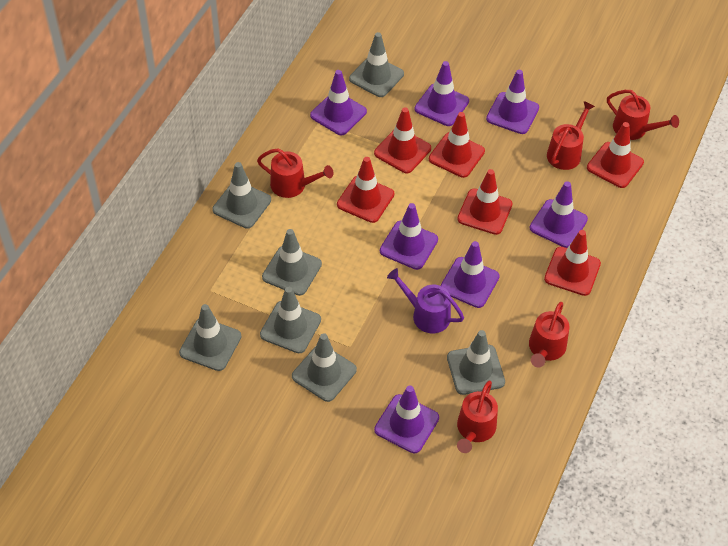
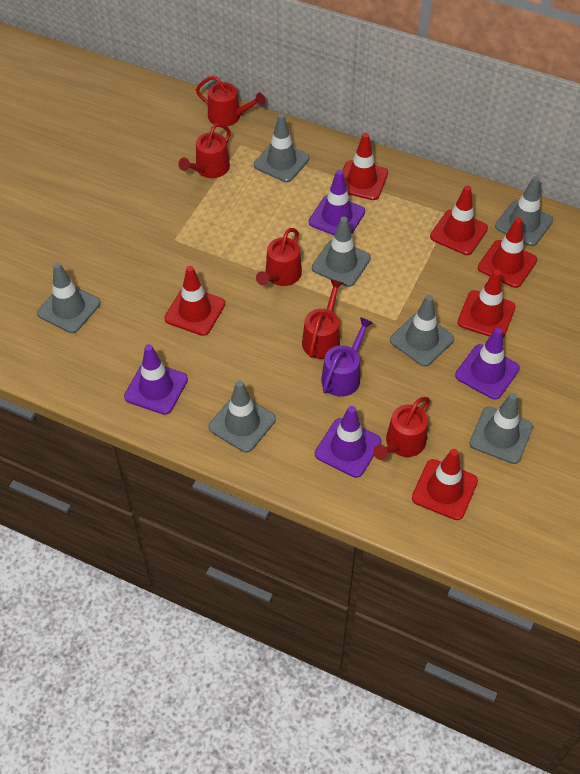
purple traffic cone: 7 -> 4

